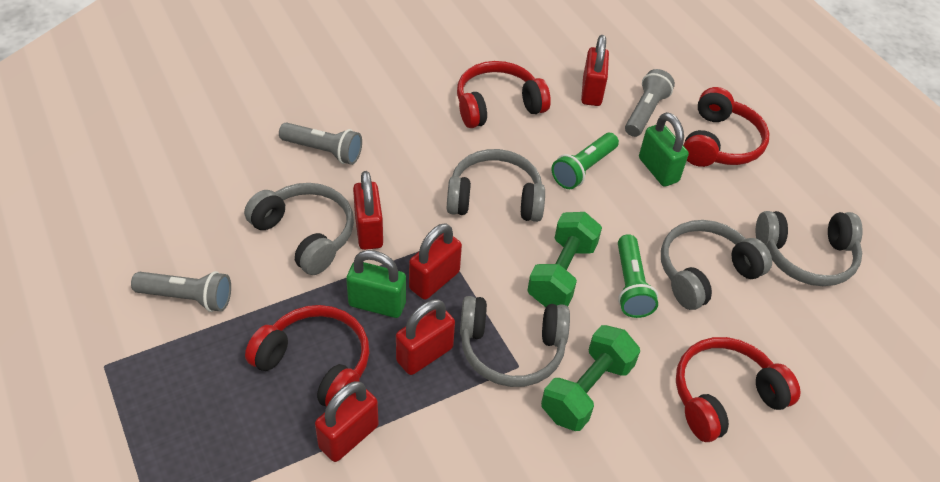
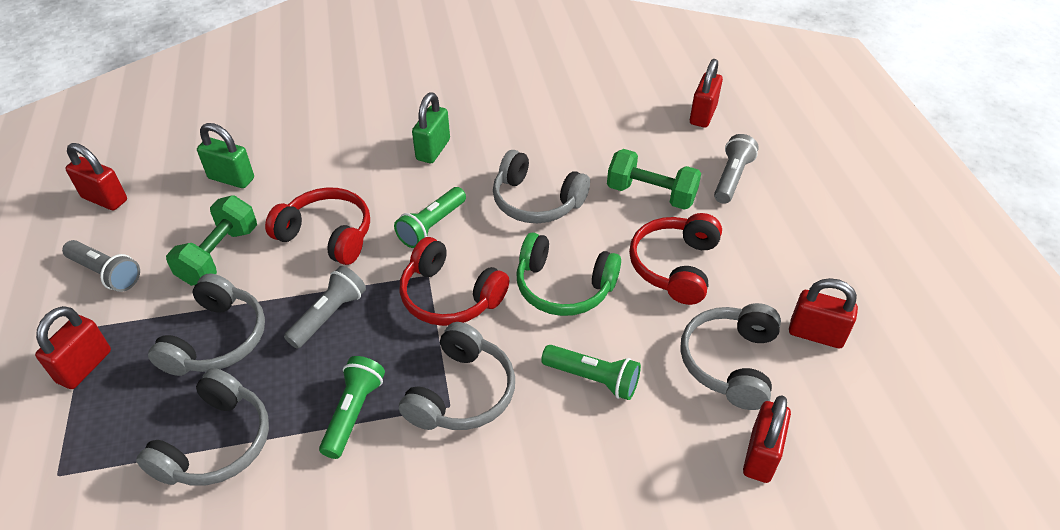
green flashlight: 2 -> 3
green headphones: 0 -> 1
red headphones: 4 -> 3

